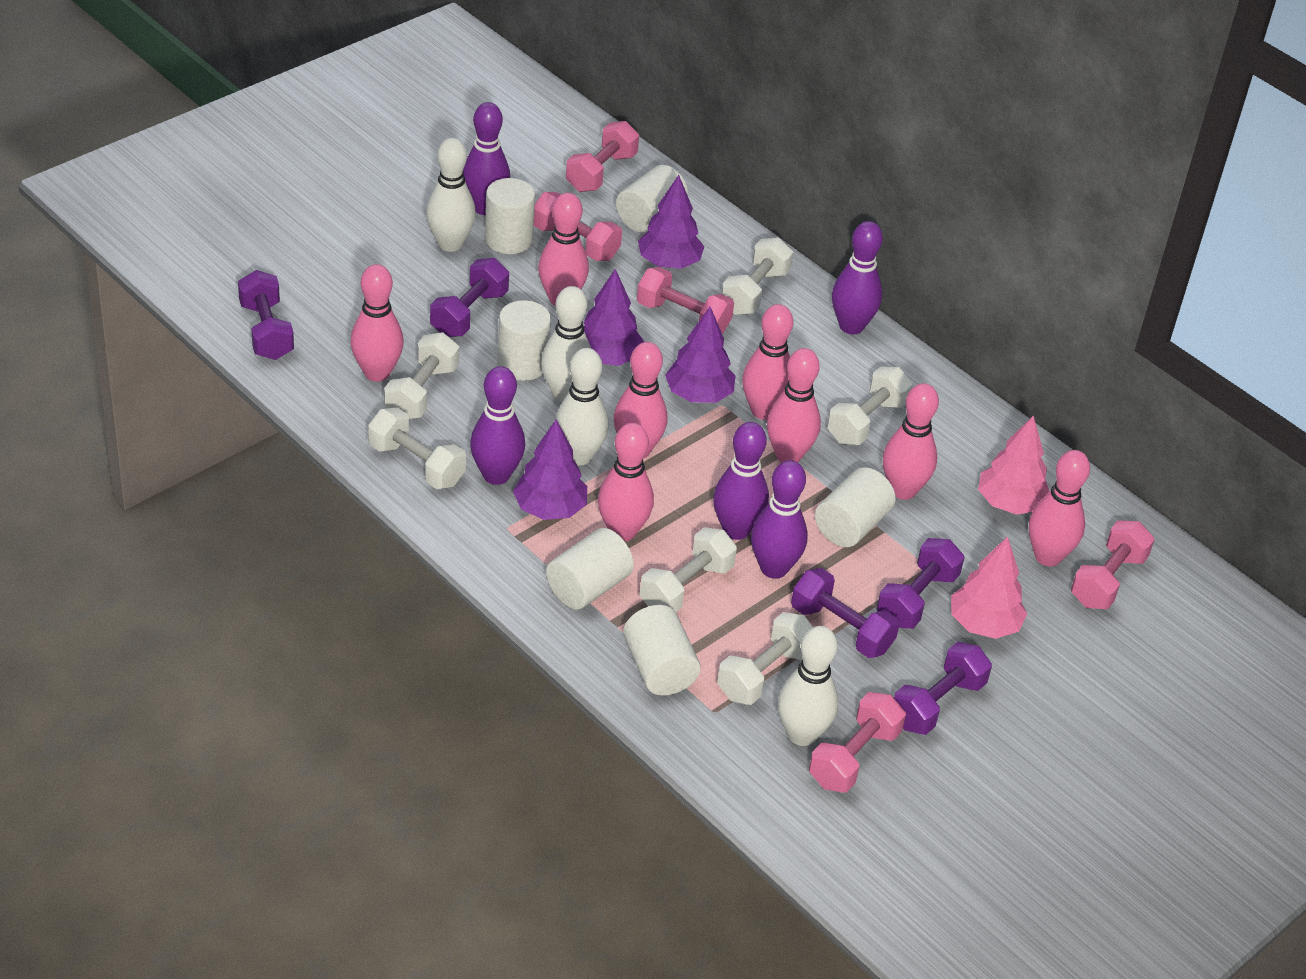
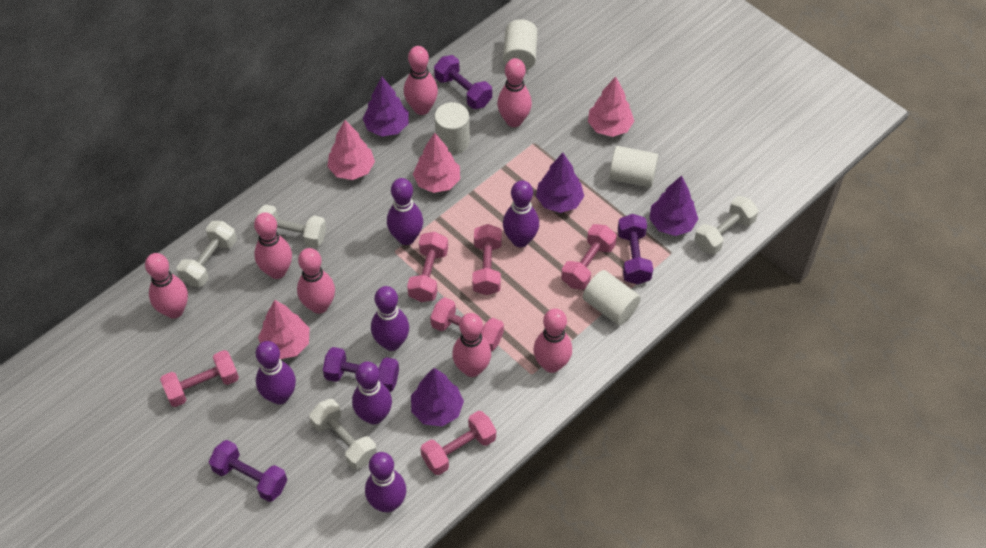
pink bowling pin: 8 -> 7
pink dumbbell: 5 -> 6
pink tree: 2 -> 4
purple bowling pin: 5 -> 6
purple dumbbell: 5 -> 4
white bowling pin: 4 -> 0
white cylinder: 6 -> 4
white dumbbell: 6 -> 4

